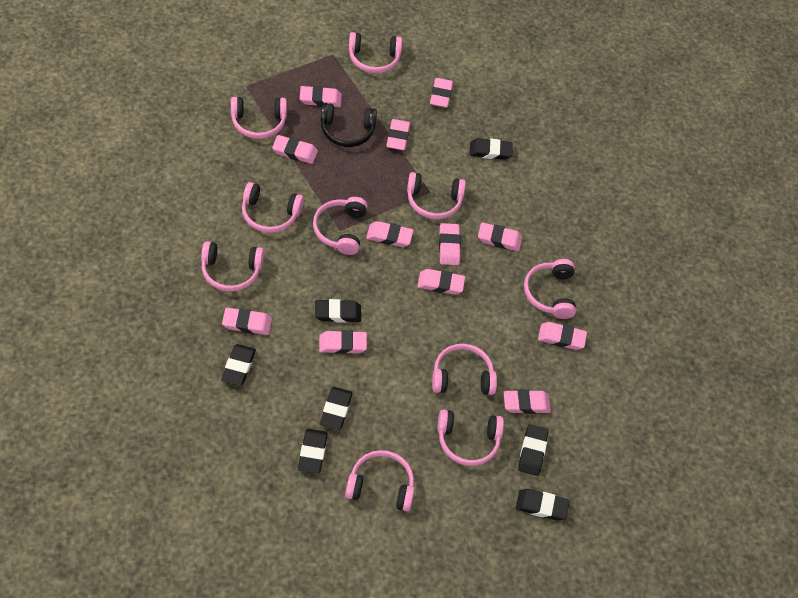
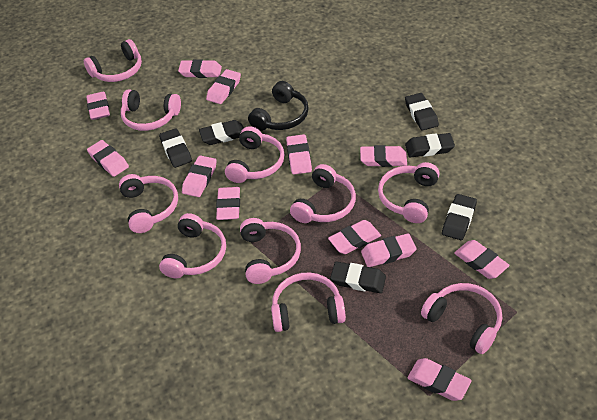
black eraser: 7 -> 6

